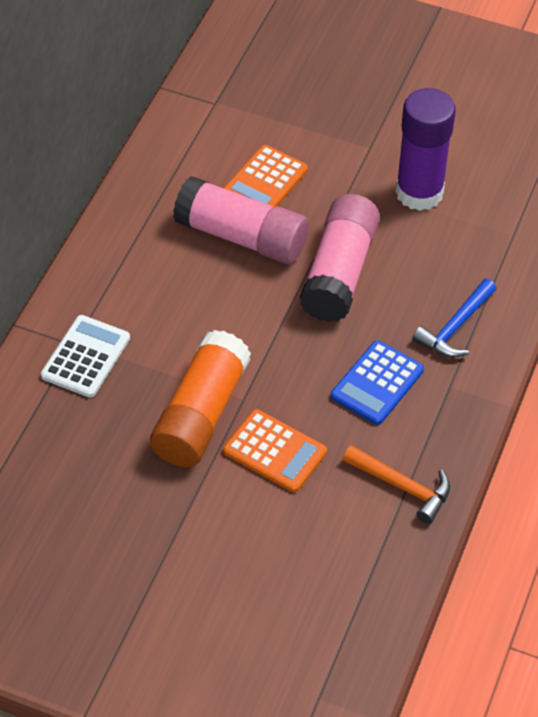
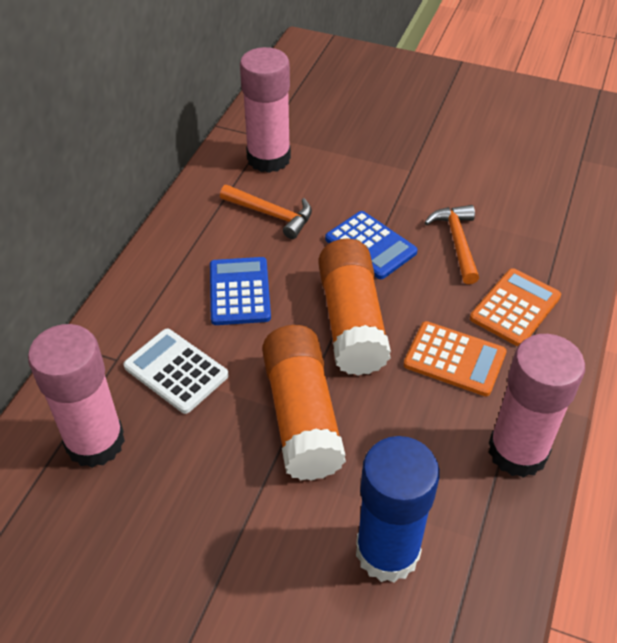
blue calculator: 1 -> 2
blue glue stick: 0 -> 1
blue hammer: 1 -> 0
orange glue stick: 1 -> 2
orange hammer: 1 -> 2
pink glue stick: 2 -> 3
purple glue stick: 1 -> 0

